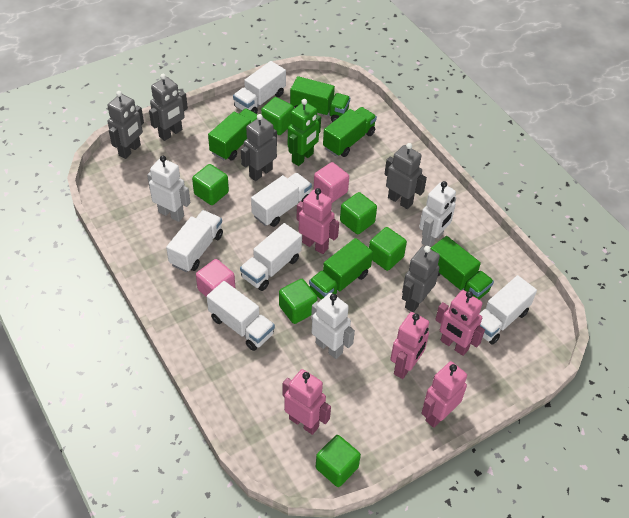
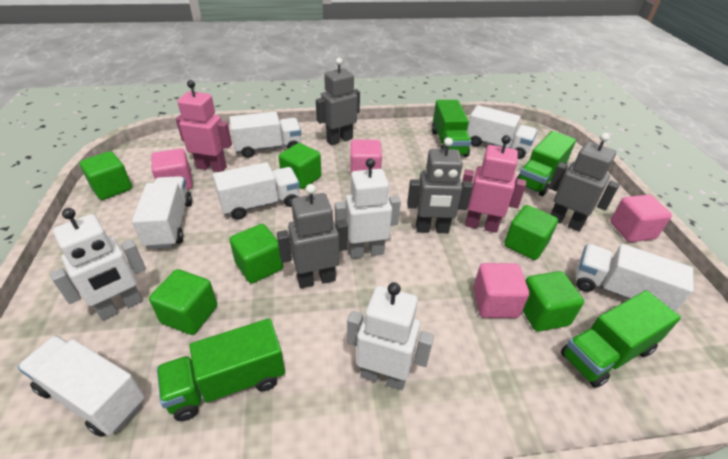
green robot: 1 -> 0
green truck: 5 -> 4
grey robot: 5 -> 4
pink cube: 2 -> 4
pink robot: 5 -> 2

